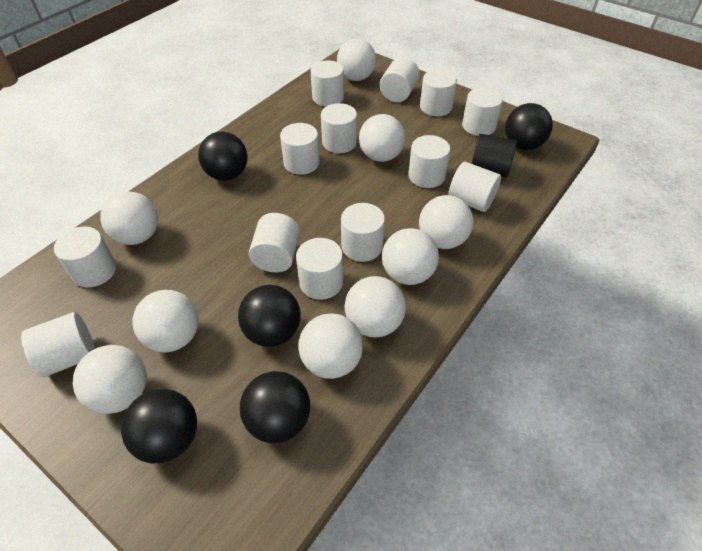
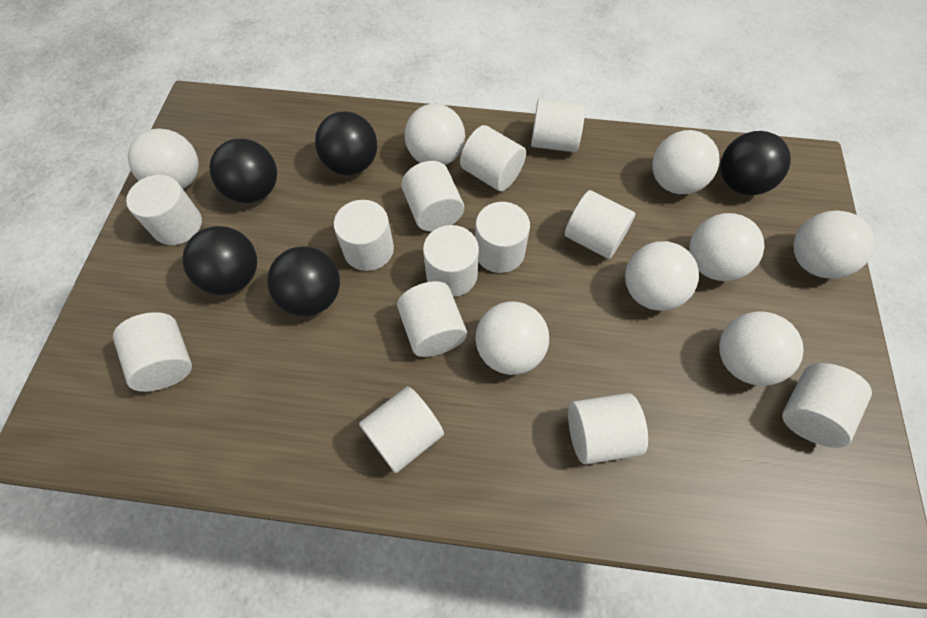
black cylinder: 1 -> 0
white ball: 9 -> 8

